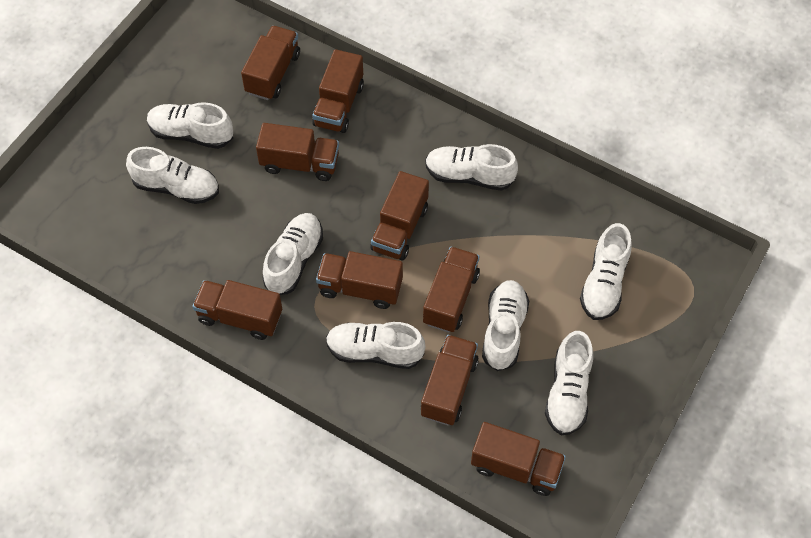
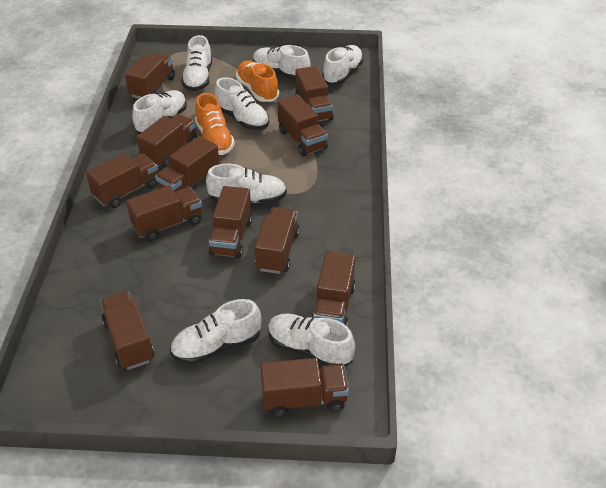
brown truck: 9 -> 12
orange shoe: 0 -> 2

